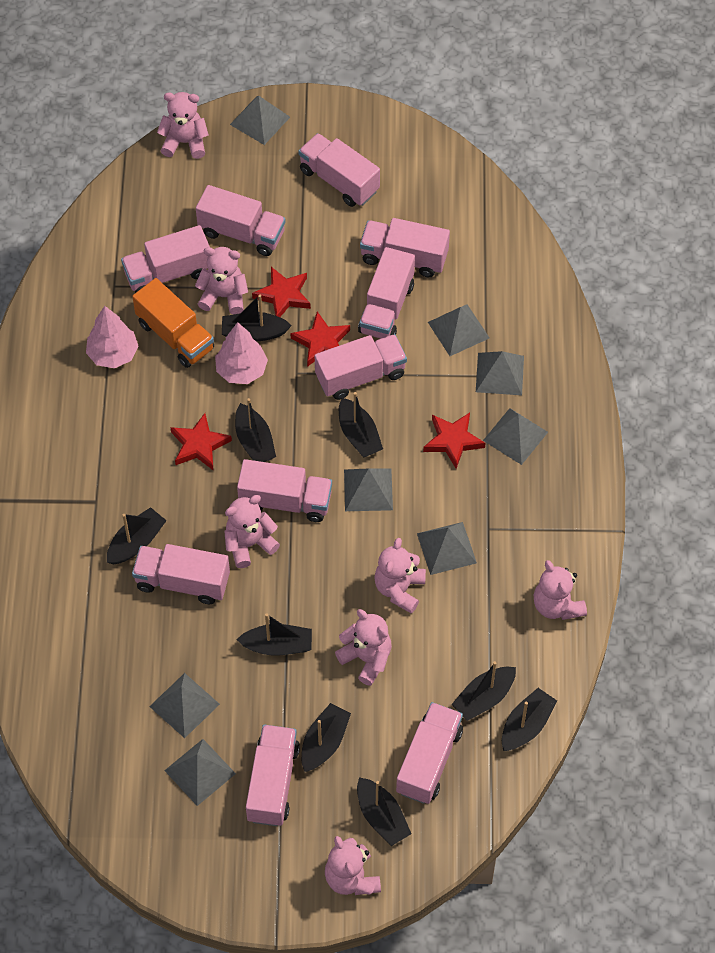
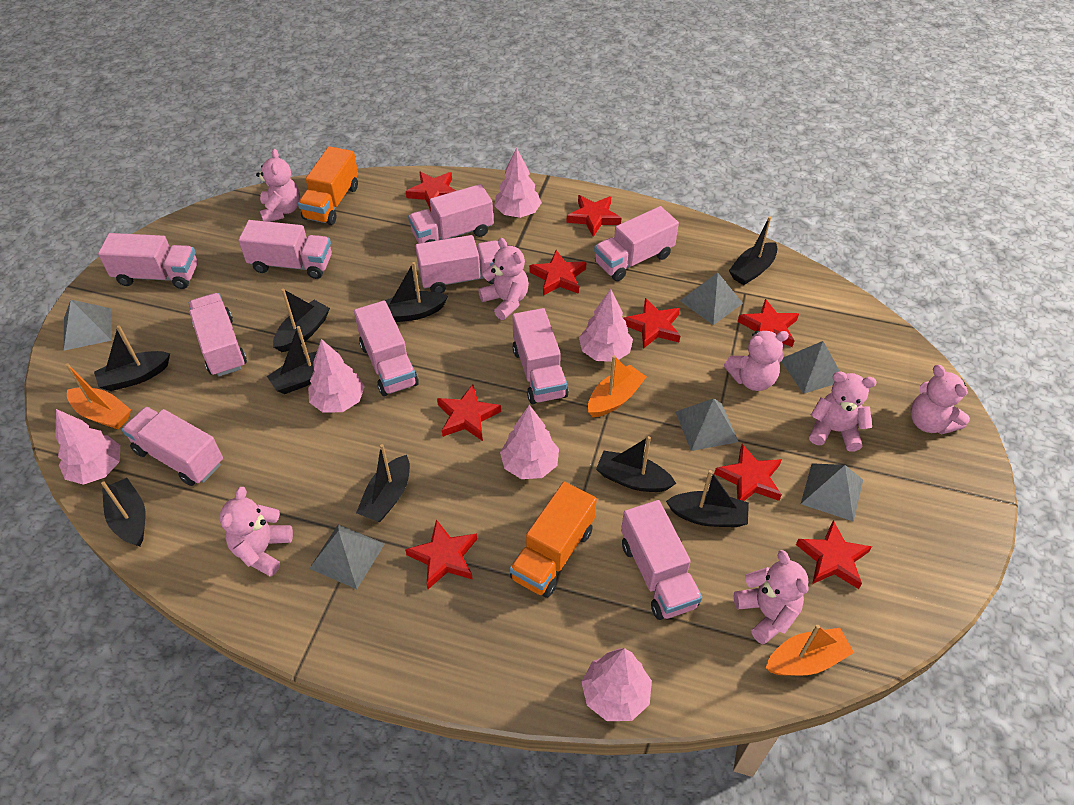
grey pyramid: 8 -> 6
orange boat: 0 -> 3
orange truck: 1 -> 2
pink tree: 2 -> 6
red star: 4 -> 9

